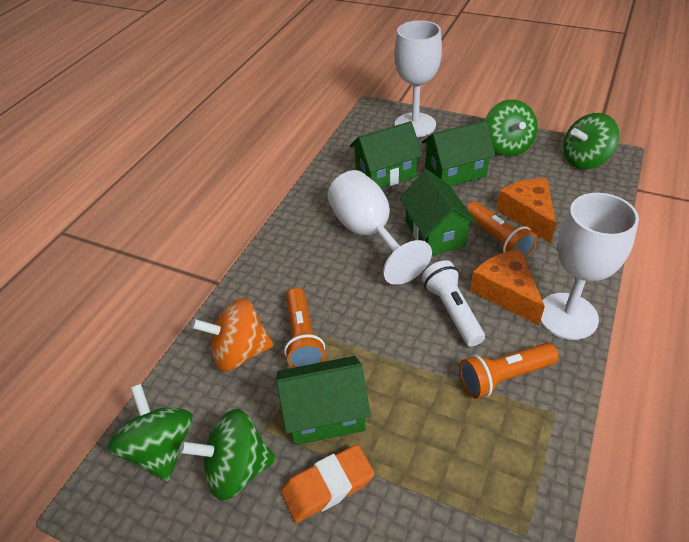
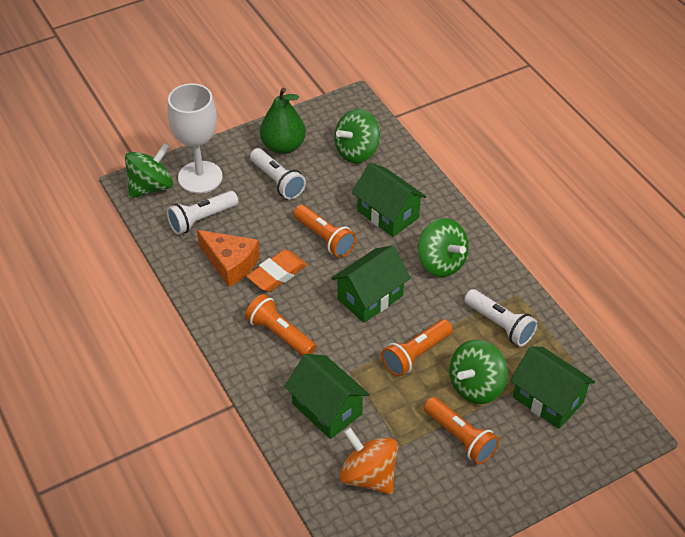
green pear: 0 -> 1
orange cheese: 2 -> 1
orange flashlight: 3 -> 4
white flashlight: 1 -> 3
white goblet: 3 -> 1

